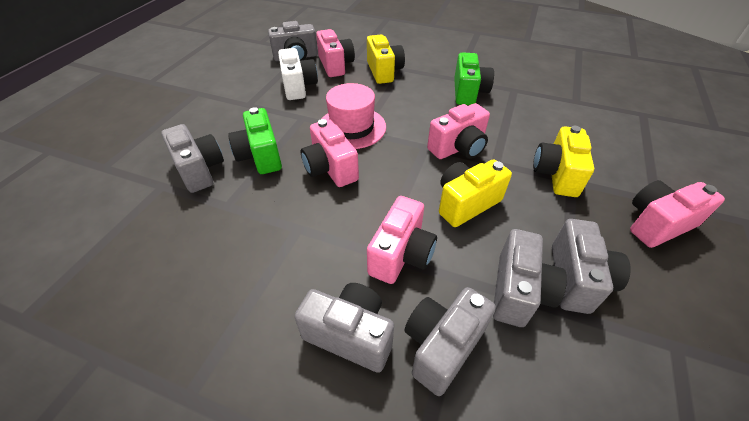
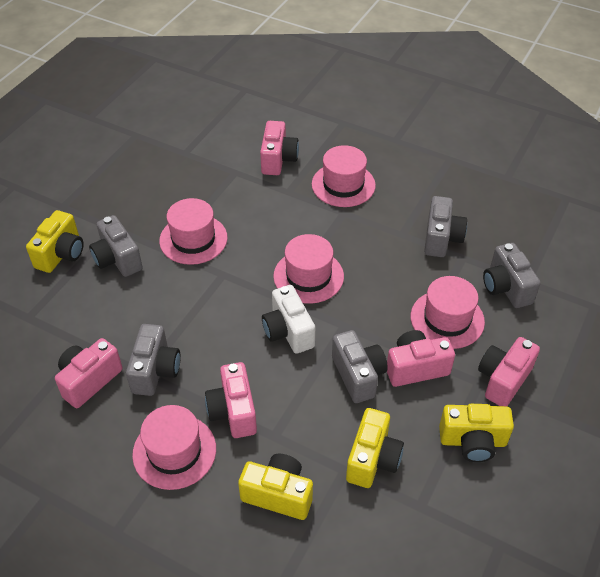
green camera: 2 -> 0
grey camera: 6 -> 5
pink hat: 1 -> 5
yellow camera: 3 -> 4

